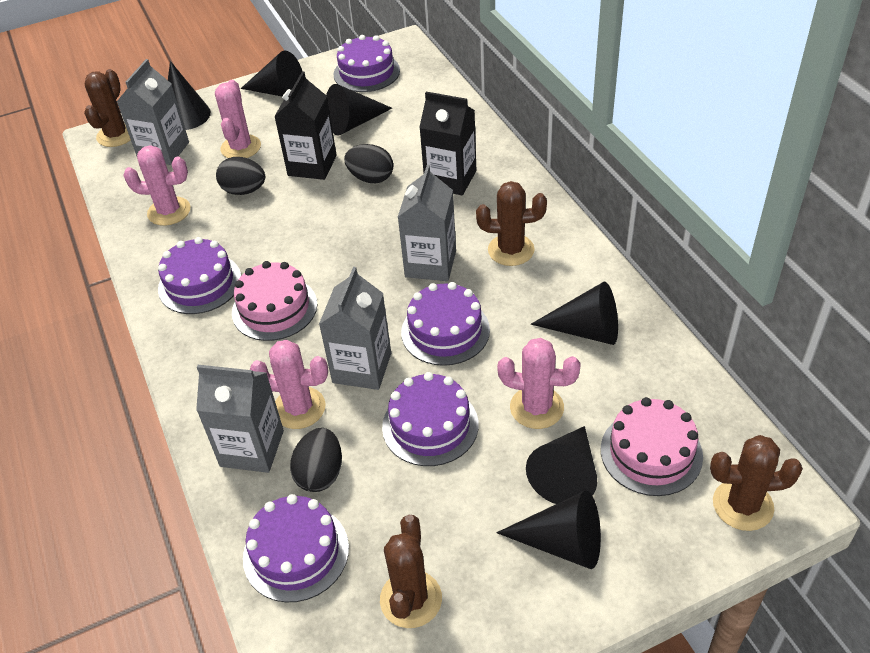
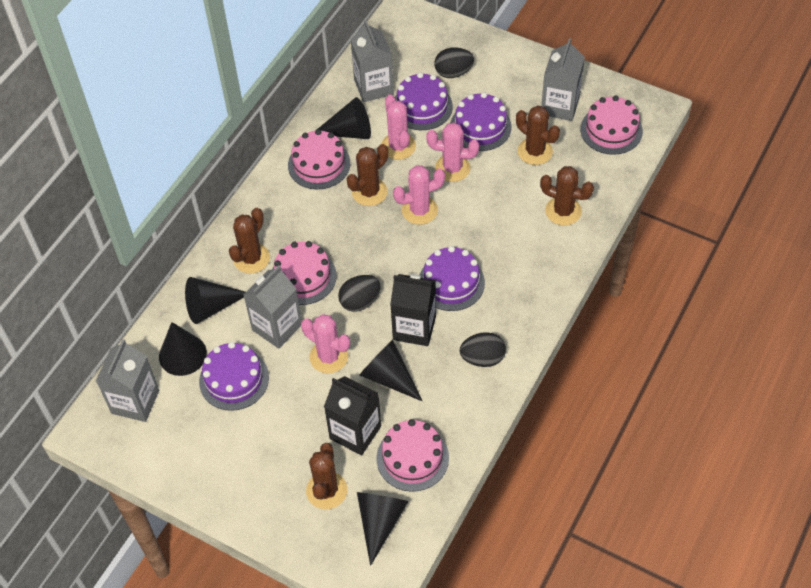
black cone: 6 -> 5
brown cactus: 4 -> 5
pink cake: 2 -> 4
purple cake: 5 -> 4

